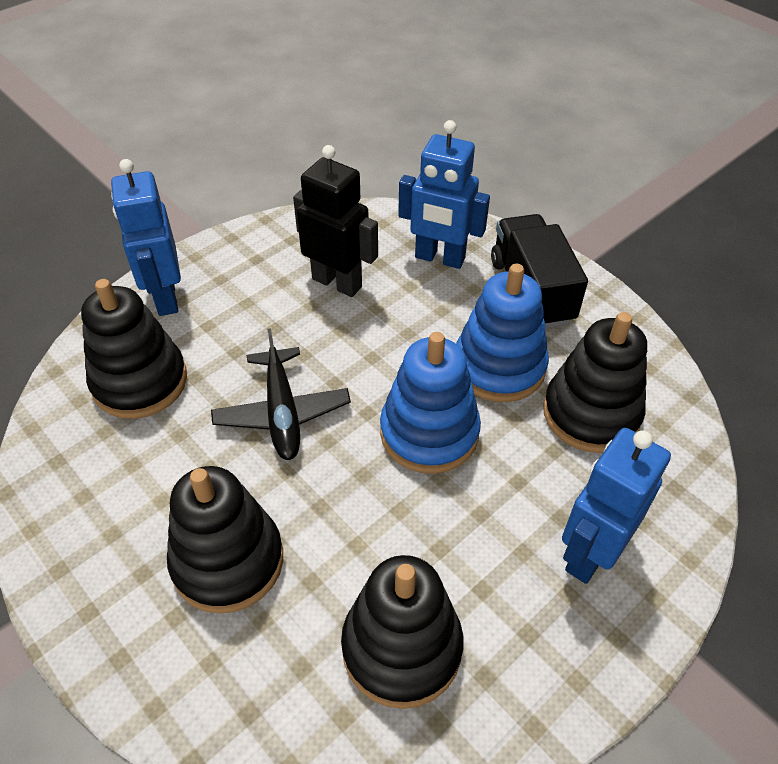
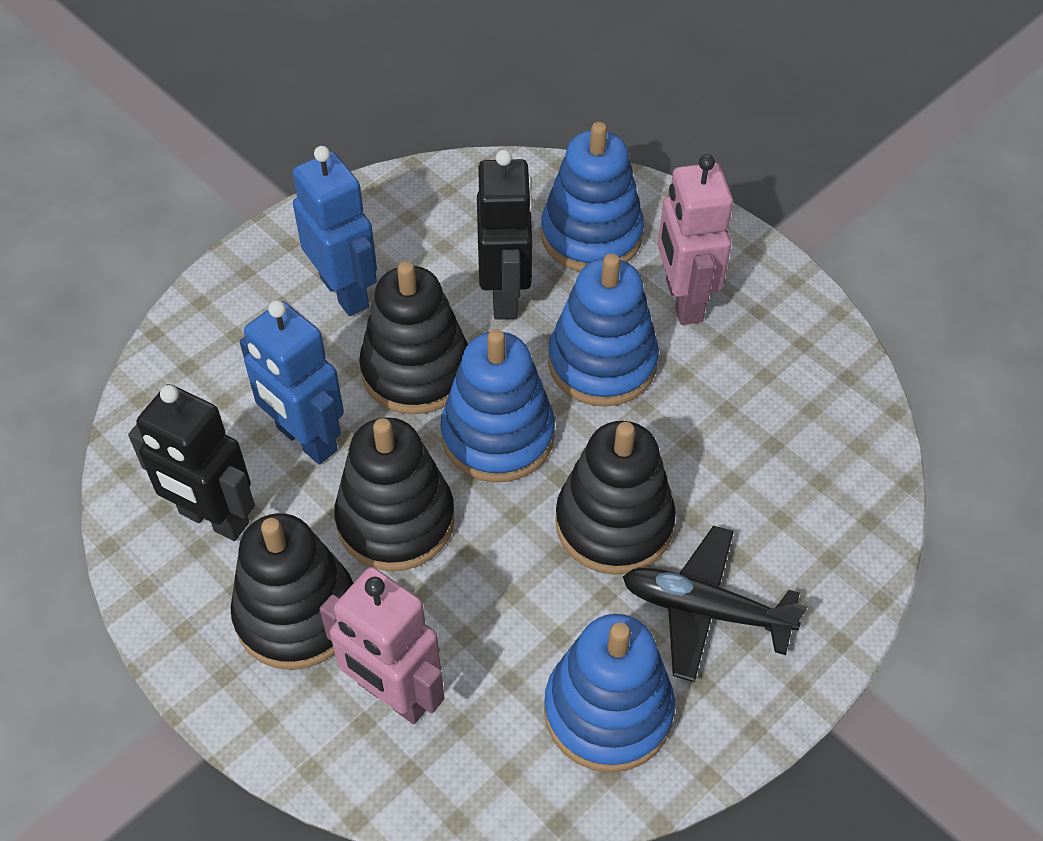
black robot: 1 -> 2
black truck: 1 -> 0
blue robot: 3 -> 2
blue stacking toy: 2 -> 4
pink robot: 0 -> 2

